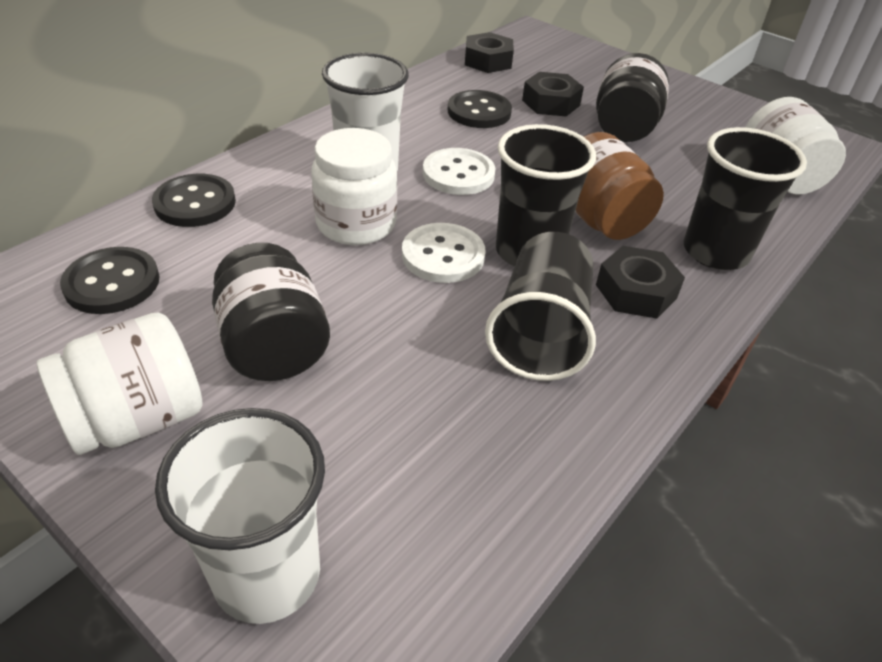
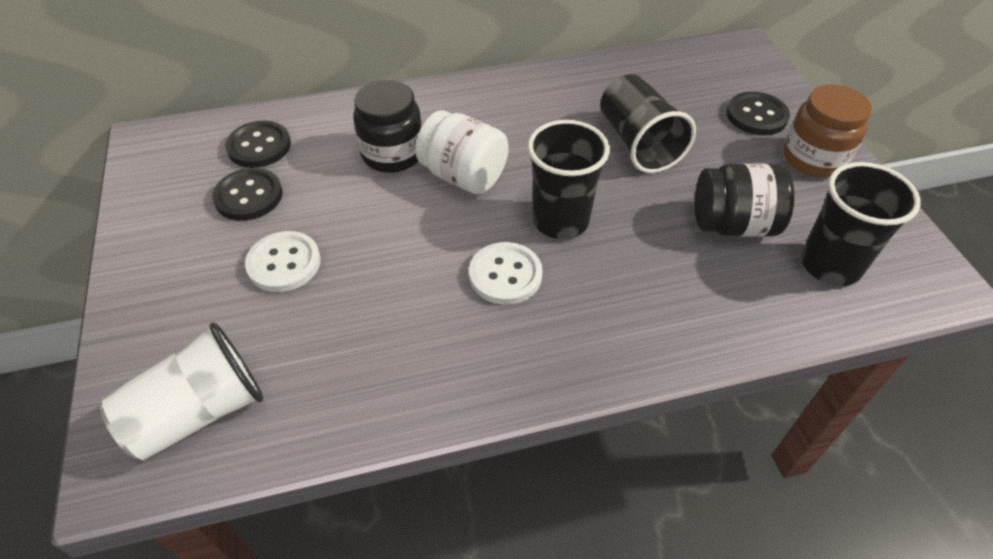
black nut: 3 -> 0
white cup: 2 -> 1
white jar: 3 -> 1

